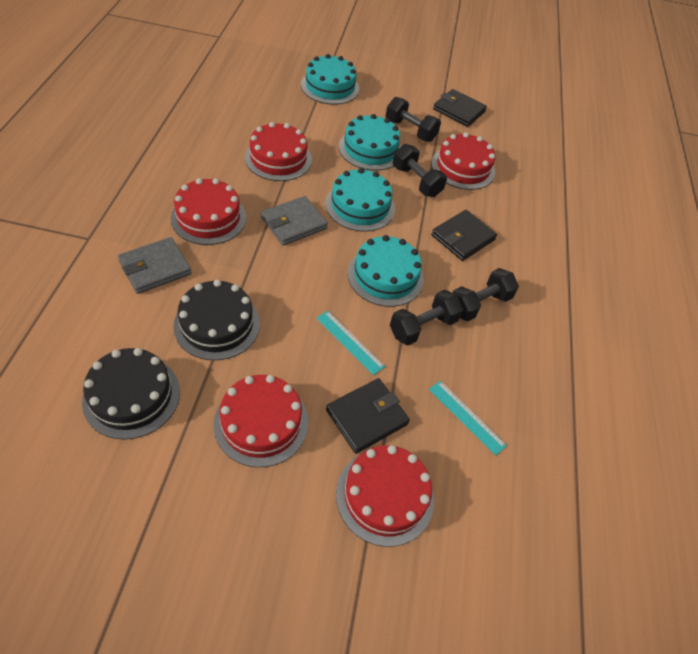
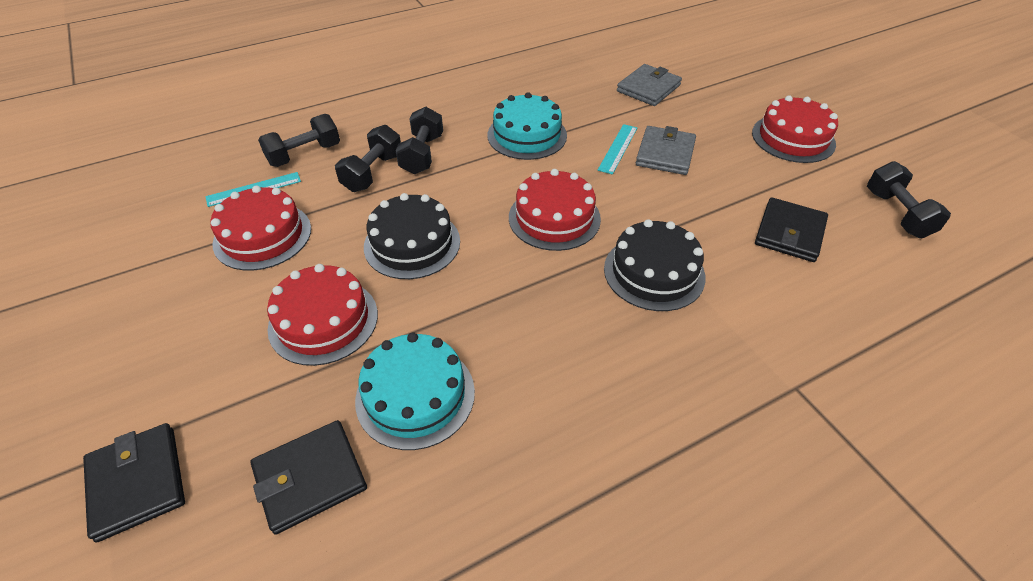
red cake: 5 -> 4
turquoise cake: 4 -> 2

